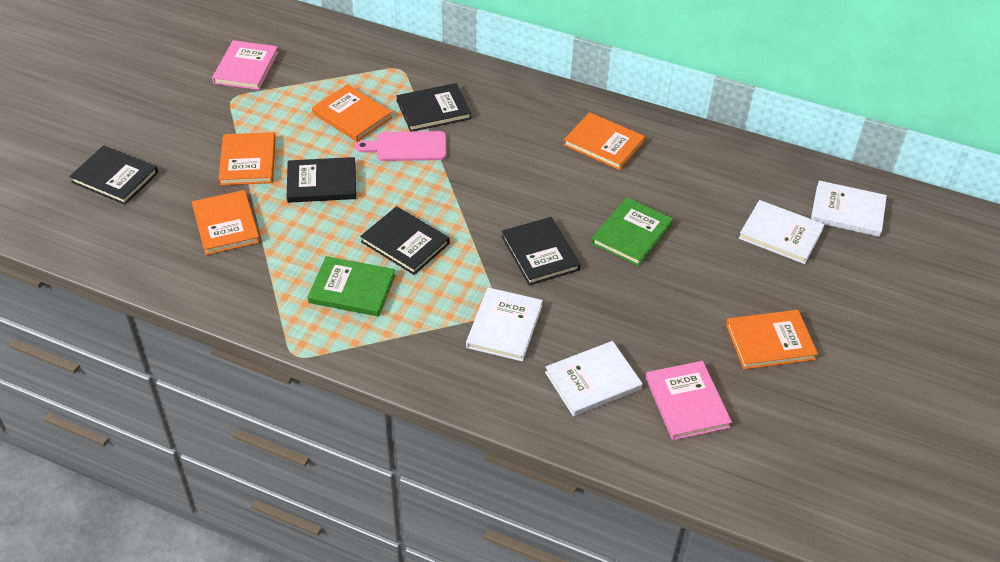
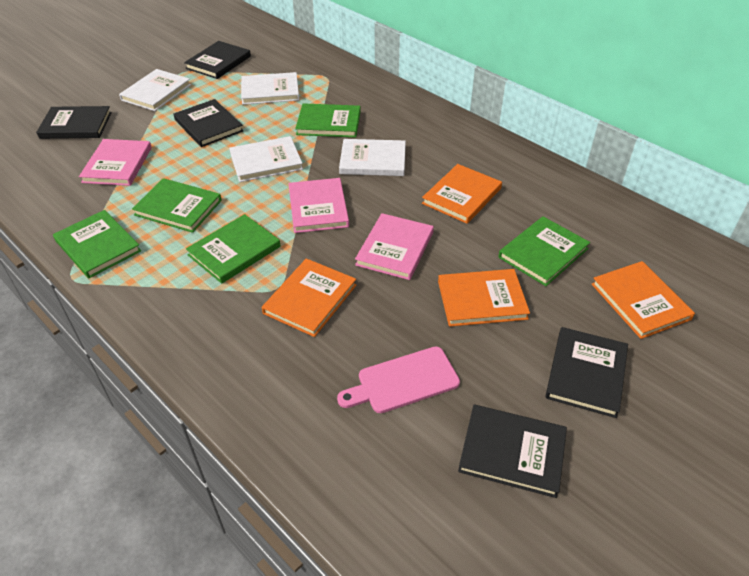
green book: 2 -> 5
orange book: 5 -> 4
pink book: 2 -> 3

